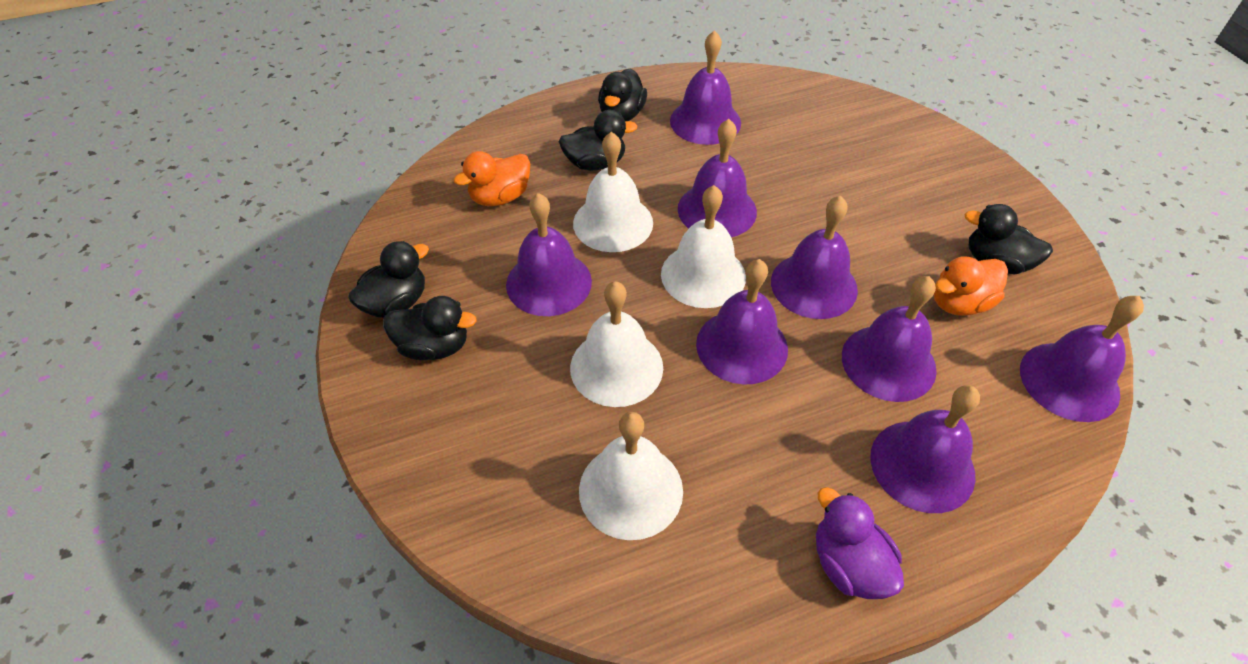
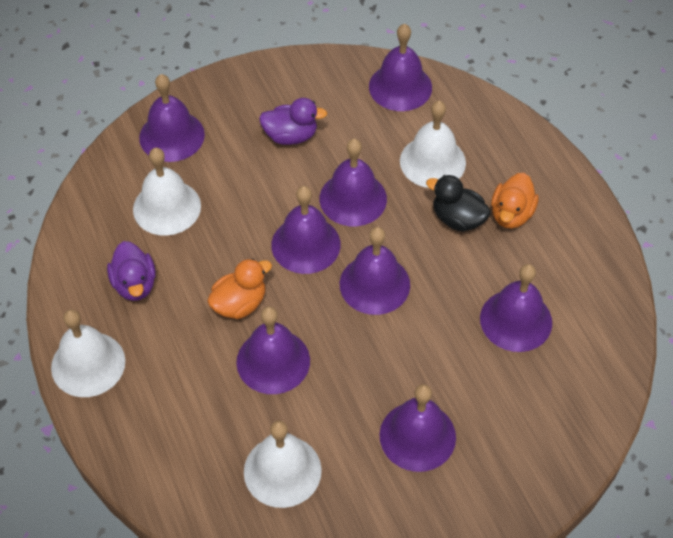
black duck: 5 -> 1
purple duck: 1 -> 2

